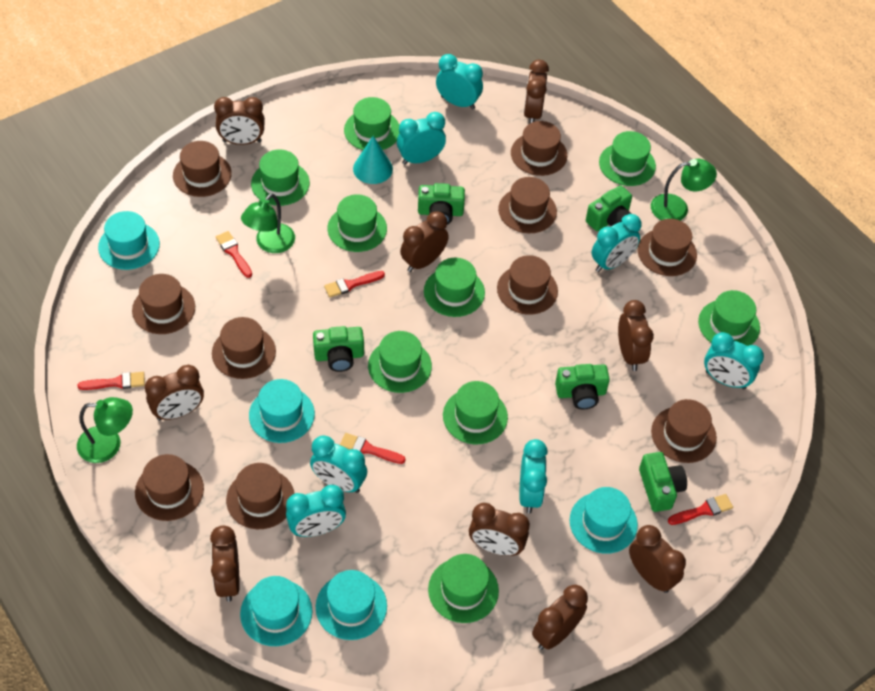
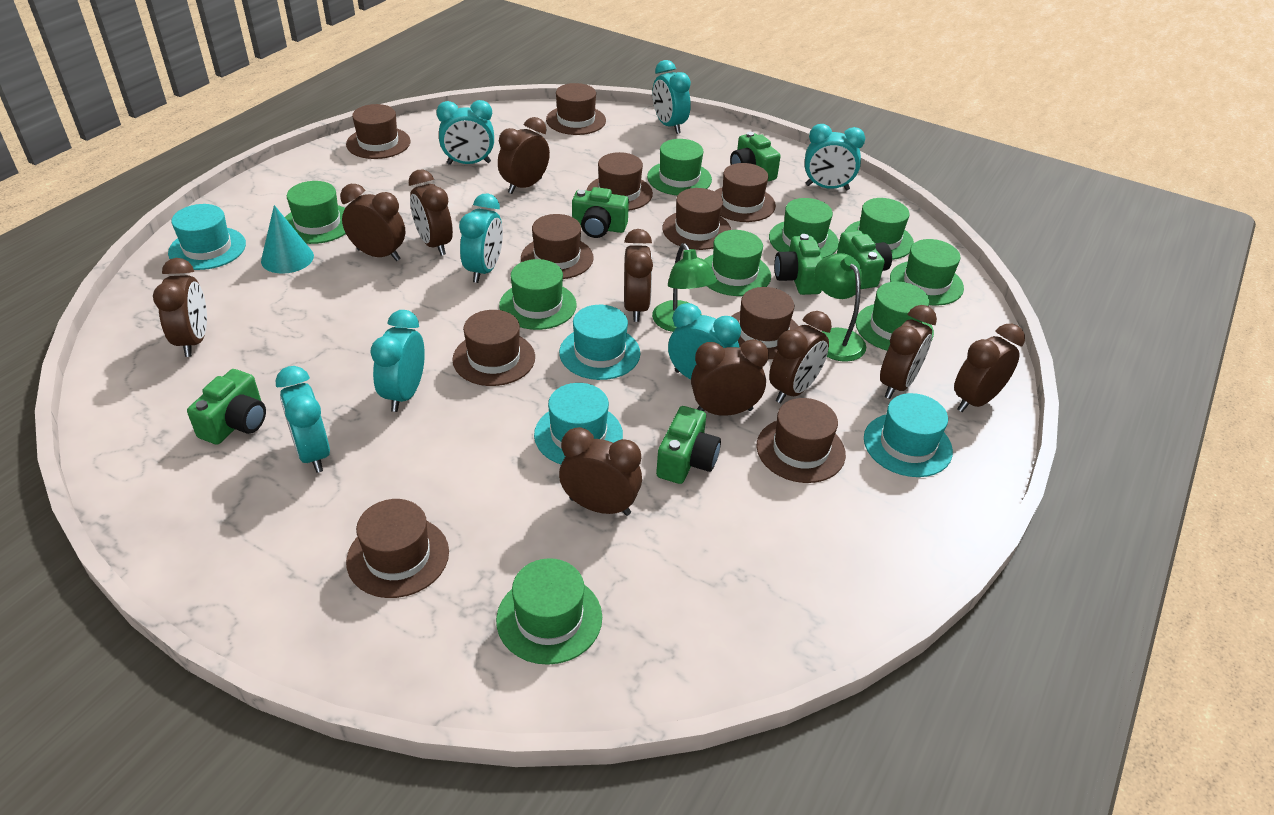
brown clock: 9 -> 10
green camera: 5 -> 6
green lamp: 3 -> 2
red brush: 5 -> 0
turquoise hat: 5 -> 4

